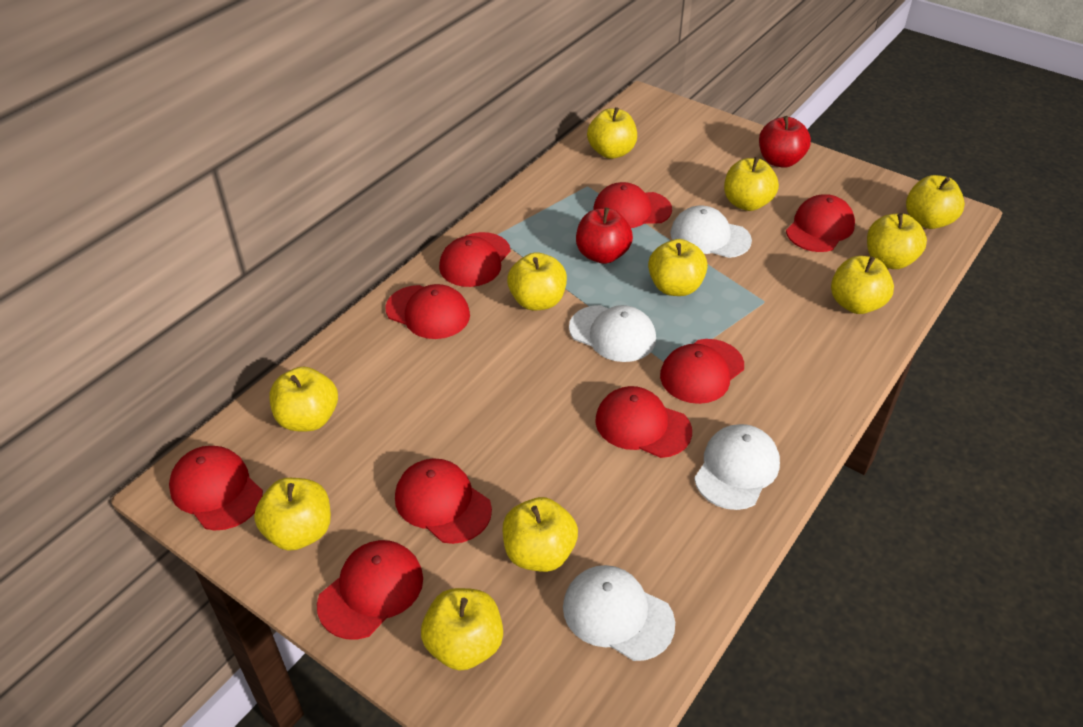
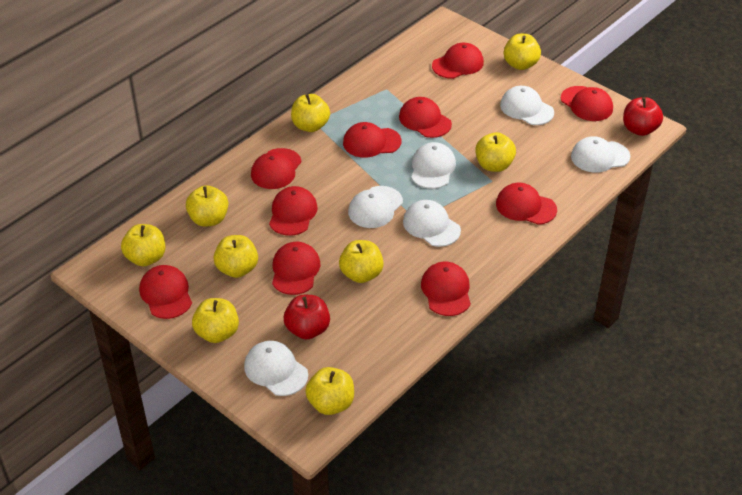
red cap: 9 -> 10
white cap: 4 -> 6
yellow apple: 11 -> 9

